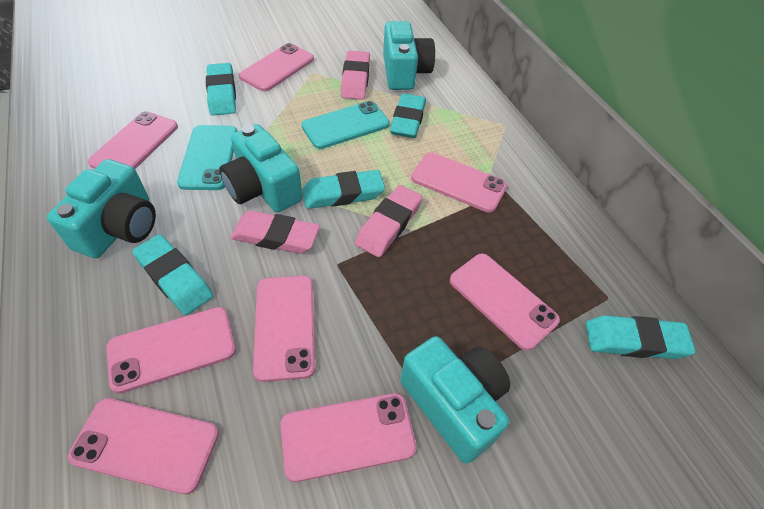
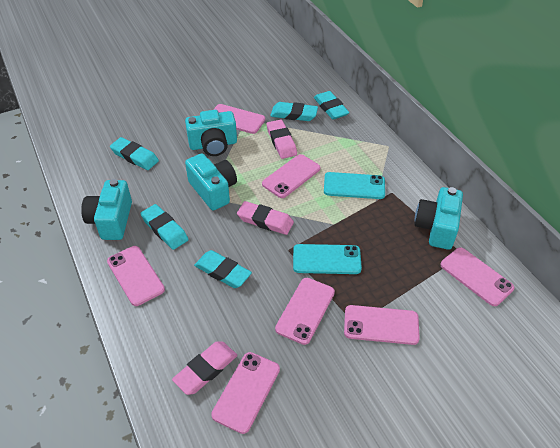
pink phone: 8 -> 7

